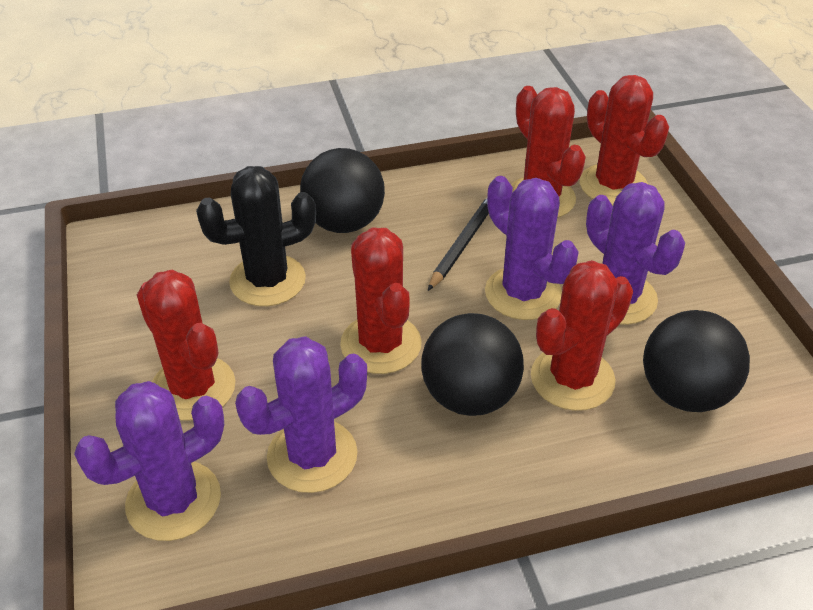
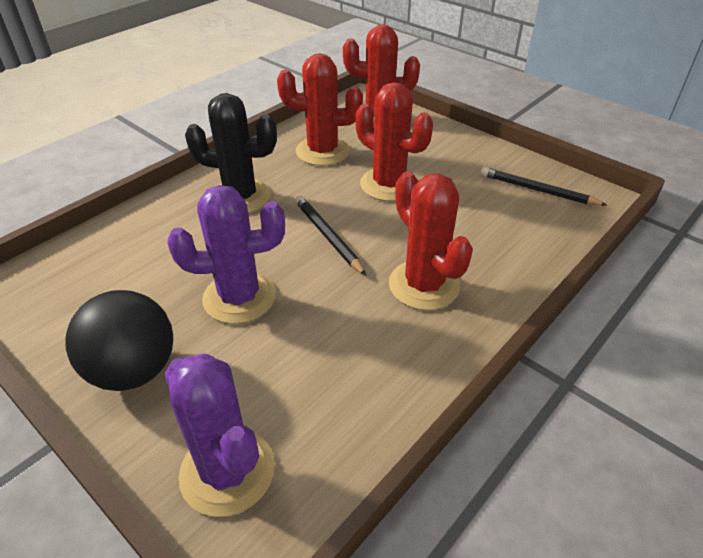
black ball: 3 -> 1
black pencil: 1 -> 2
purple cactus: 4 -> 2
red cactus: 5 -> 4

